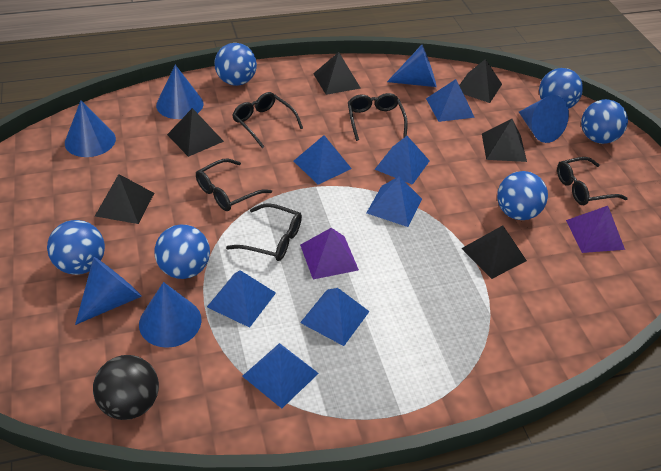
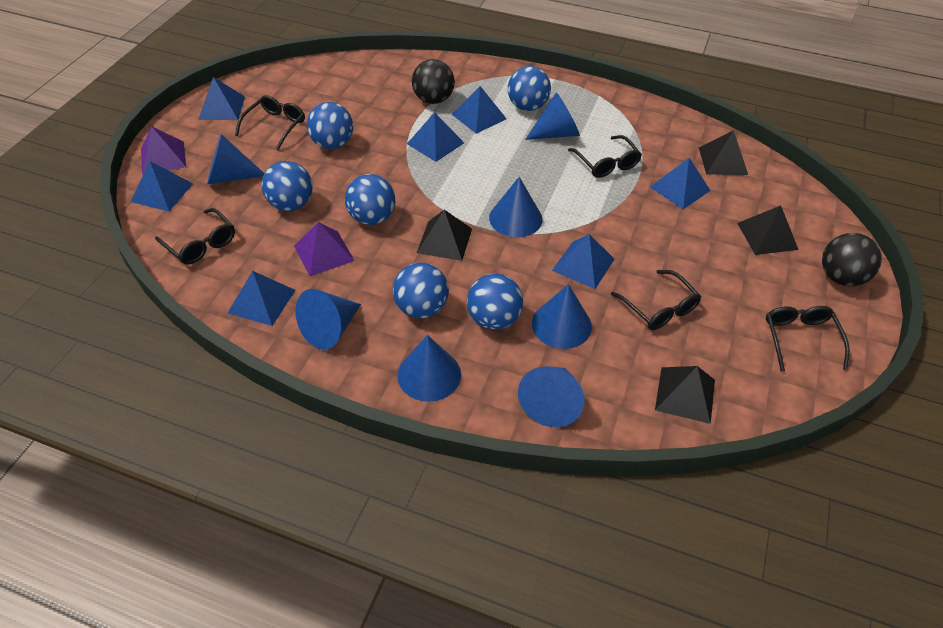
black ball: 1 -> 2
black pyramid: 6 -> 4
blue cone: 6 -> 7

